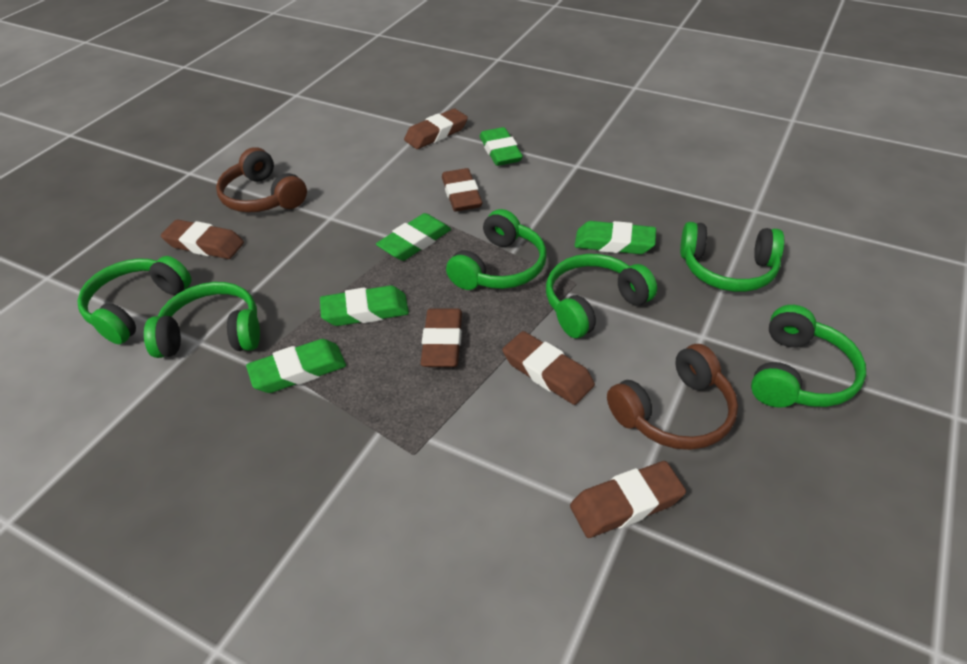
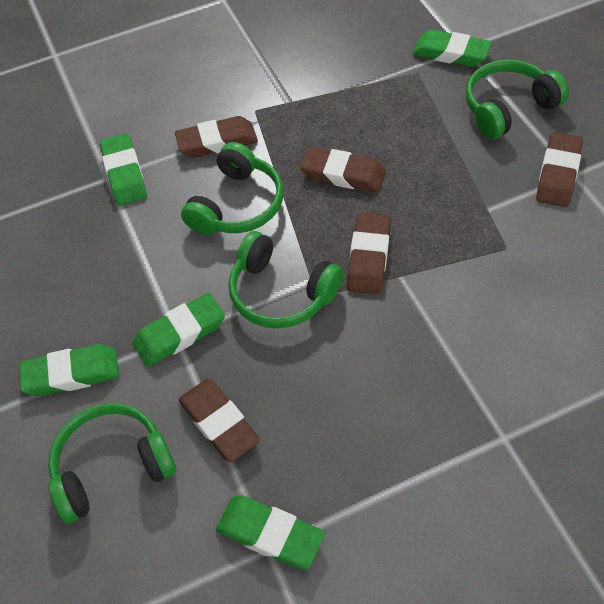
brown eraser: 6 -> 5
brown headphones: 2 -> 0
green headphones: 6 -> 4

